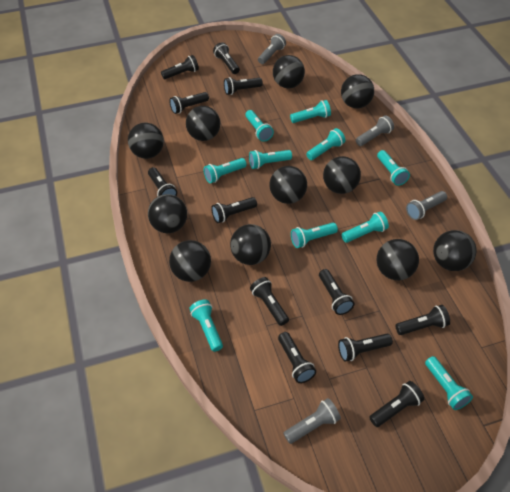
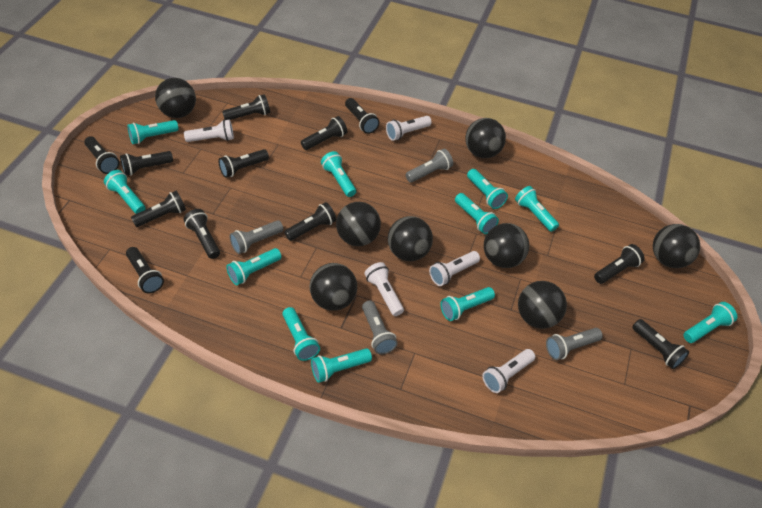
black ball: 11 -> 8
turquoise flashlight: 10 -> 11
white flashlight: 0 -> 5

